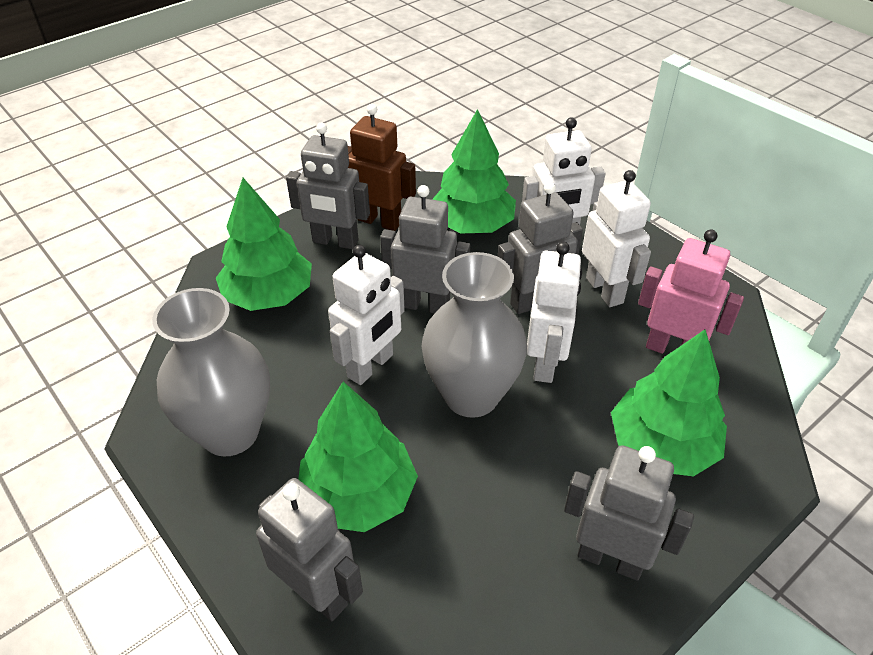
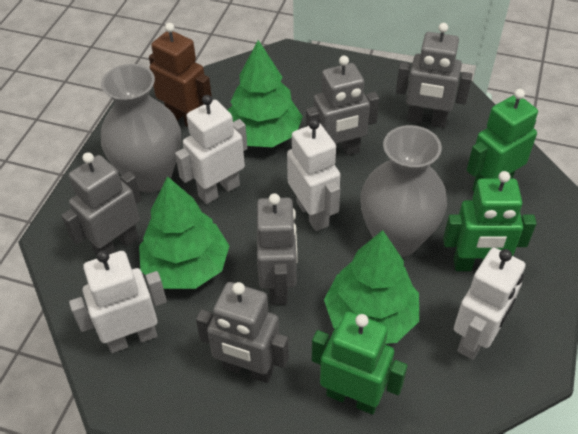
green robot: 0 -> 3
green tree: 4 -> 3
pink robot: 1 -> 0

